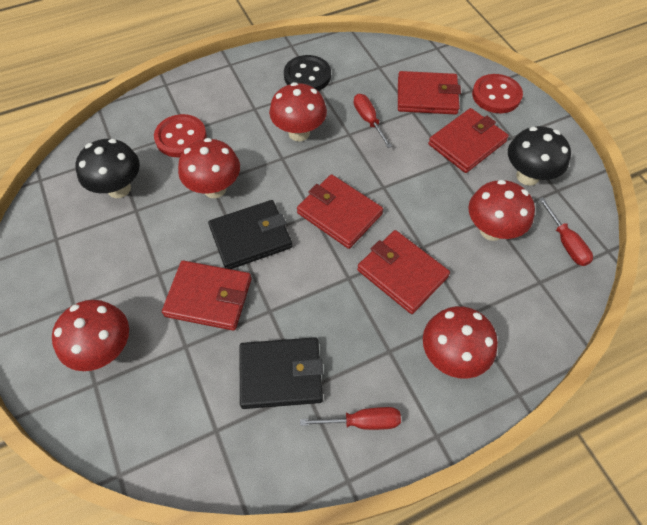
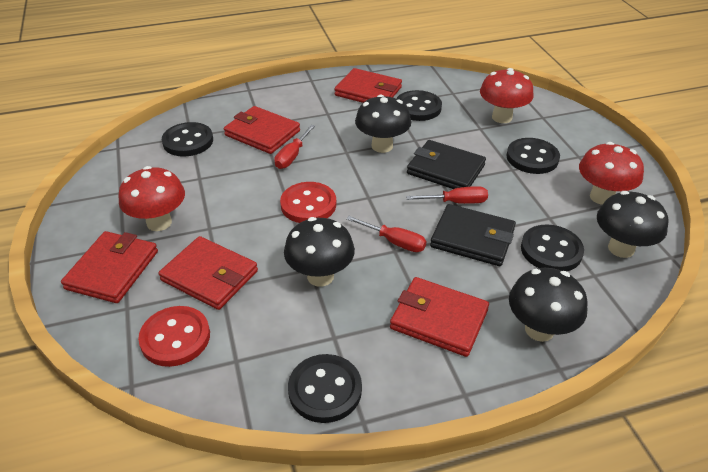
black button: 1 -> 5
black mushroom: 2 -> 4
red mushroom: 5 -> 3

